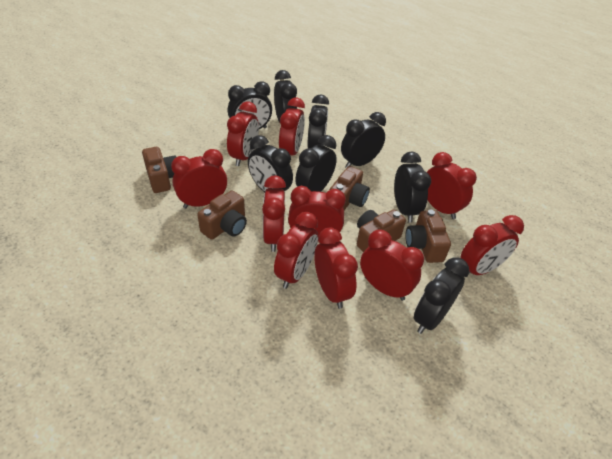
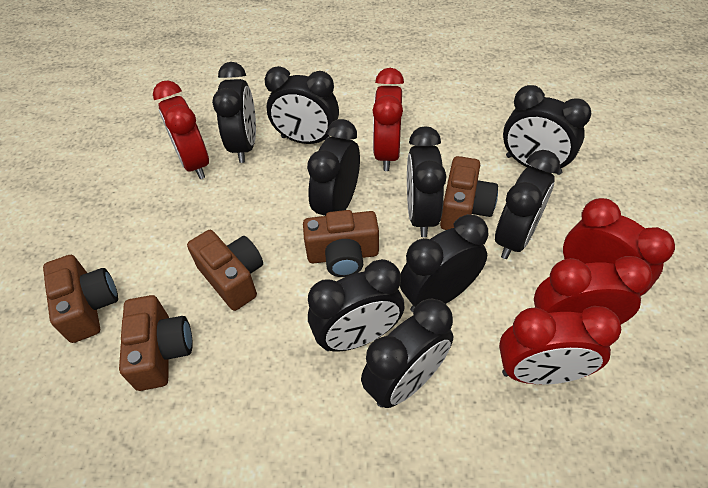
black clock: 8 -> 9
red clock: 10 -> 5

